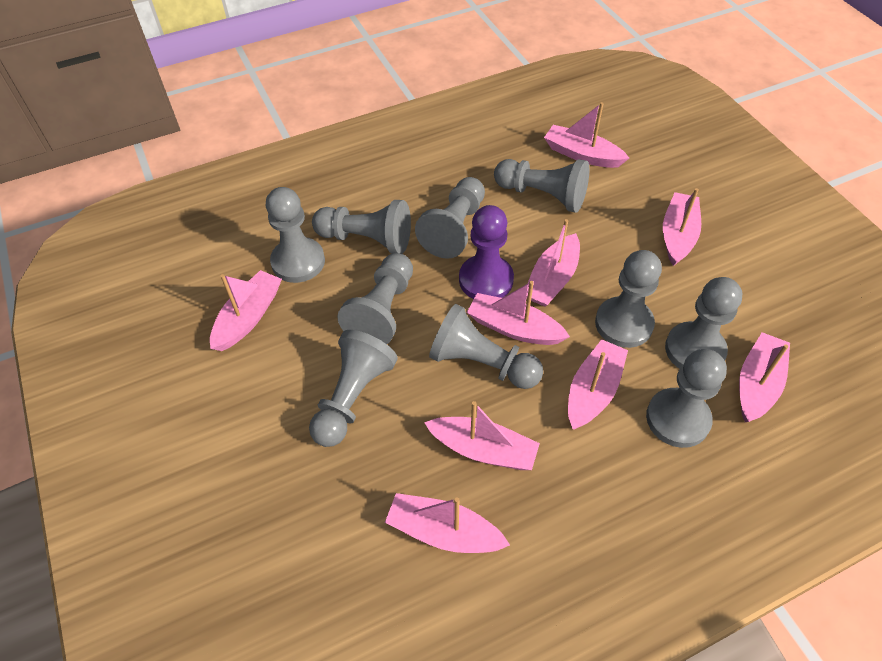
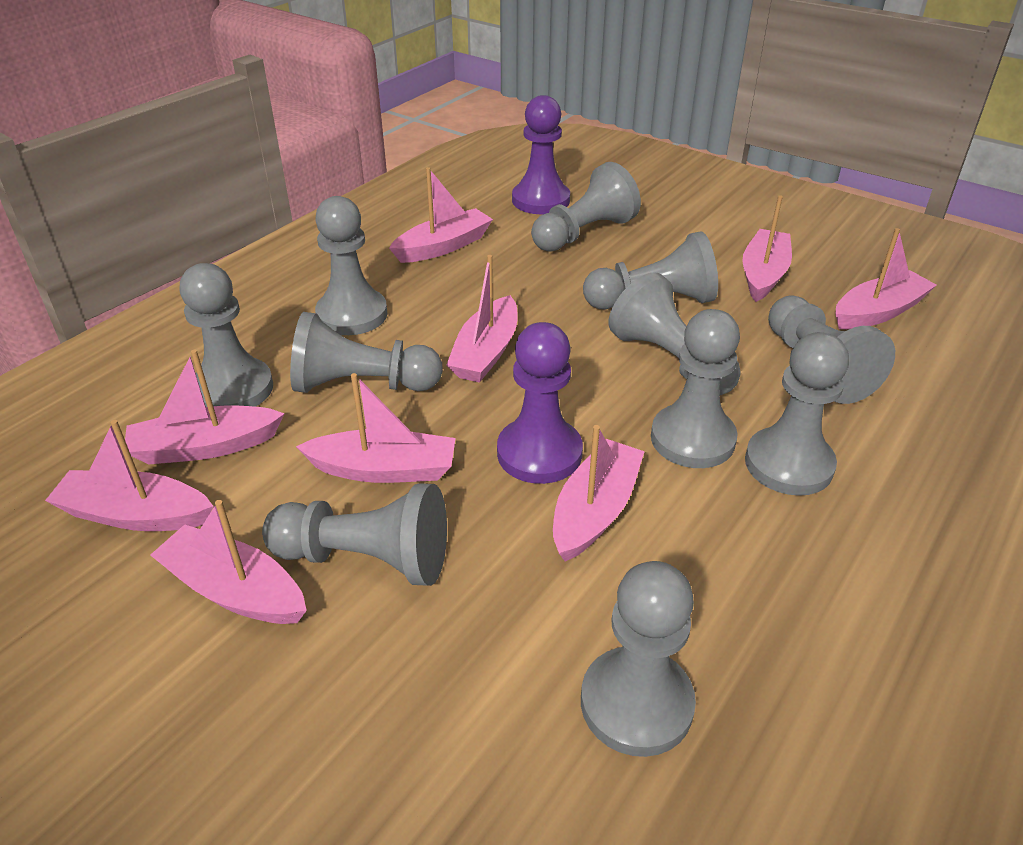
grey pawn: 10 -> 11
purple pawn: 1 -> 2

